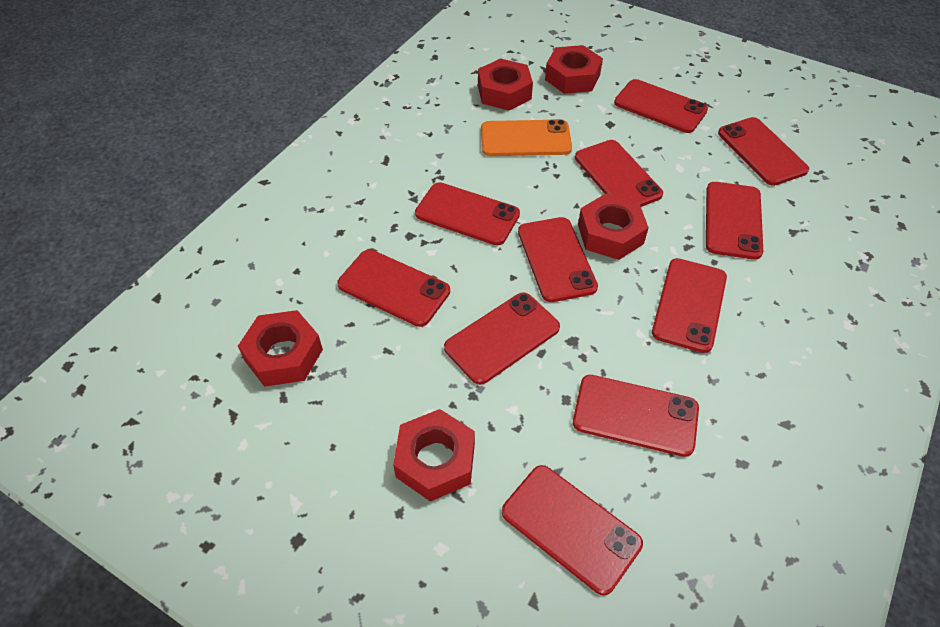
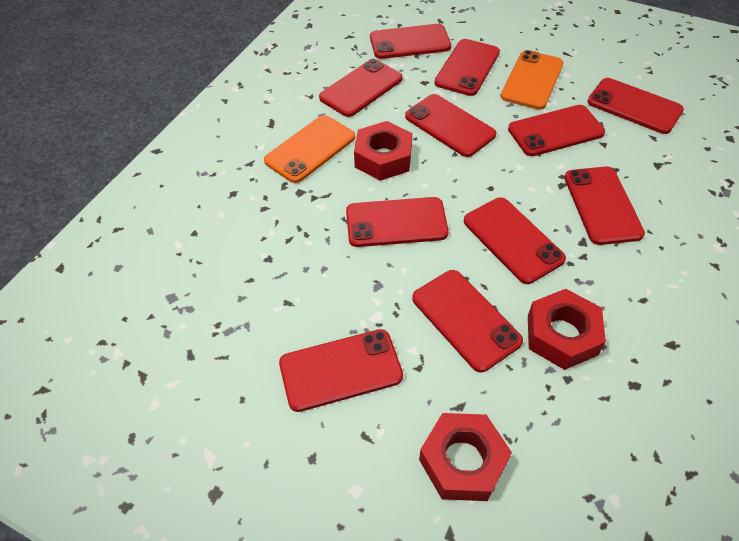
orange phone: 1 -> 2
red nut: 5 -> 3

